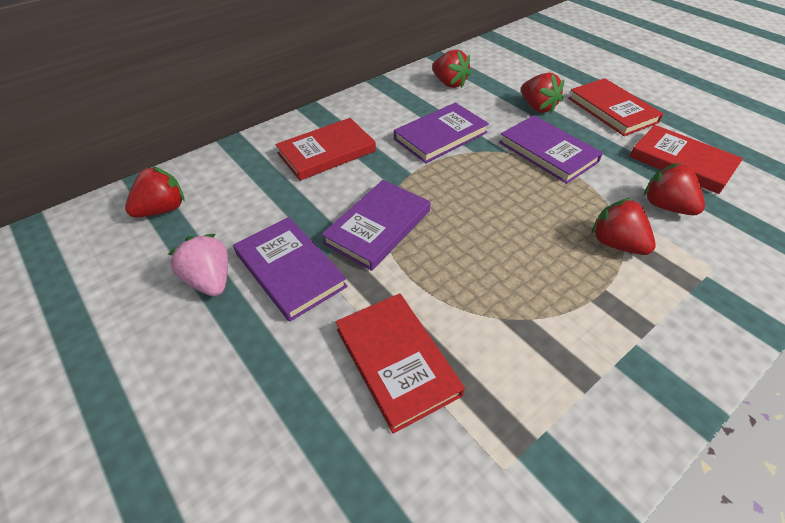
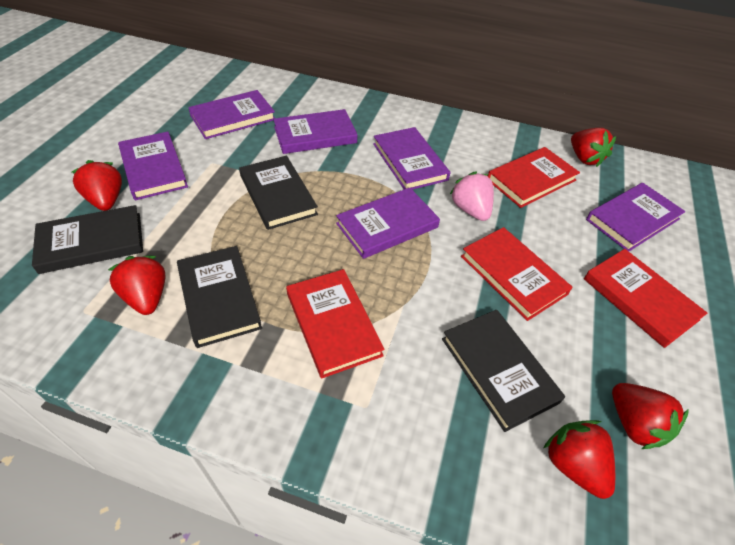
black book: 0 -> 4
purple book: 4 -> 6

